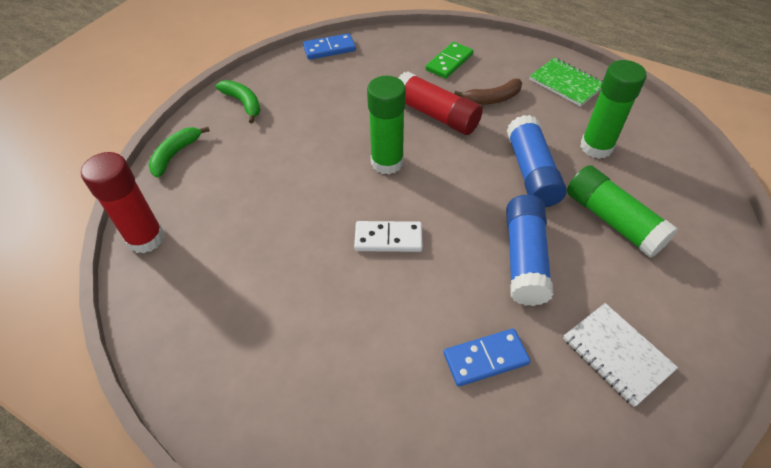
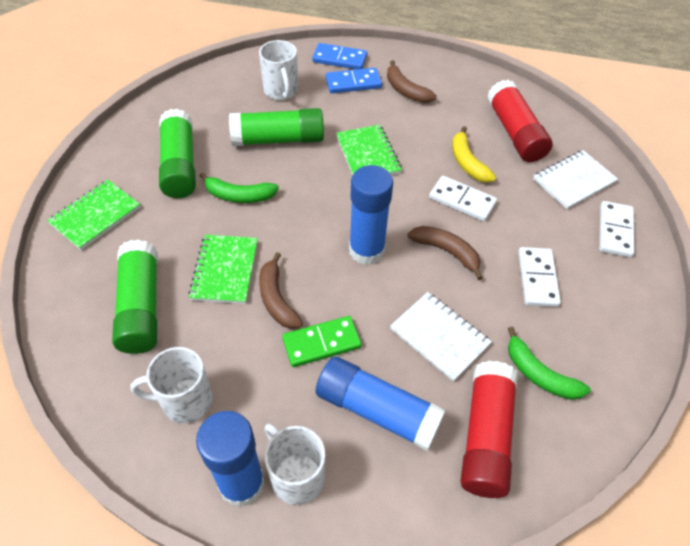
blue glue stick: 2 -> 3
brown banana: 1 -> 3
green notebook: 1 -> 3
white domino: 1 -> 3
white mug: 0 -> 3
white notebook: 1 -> 2
yellow banana: 0 -> 1

